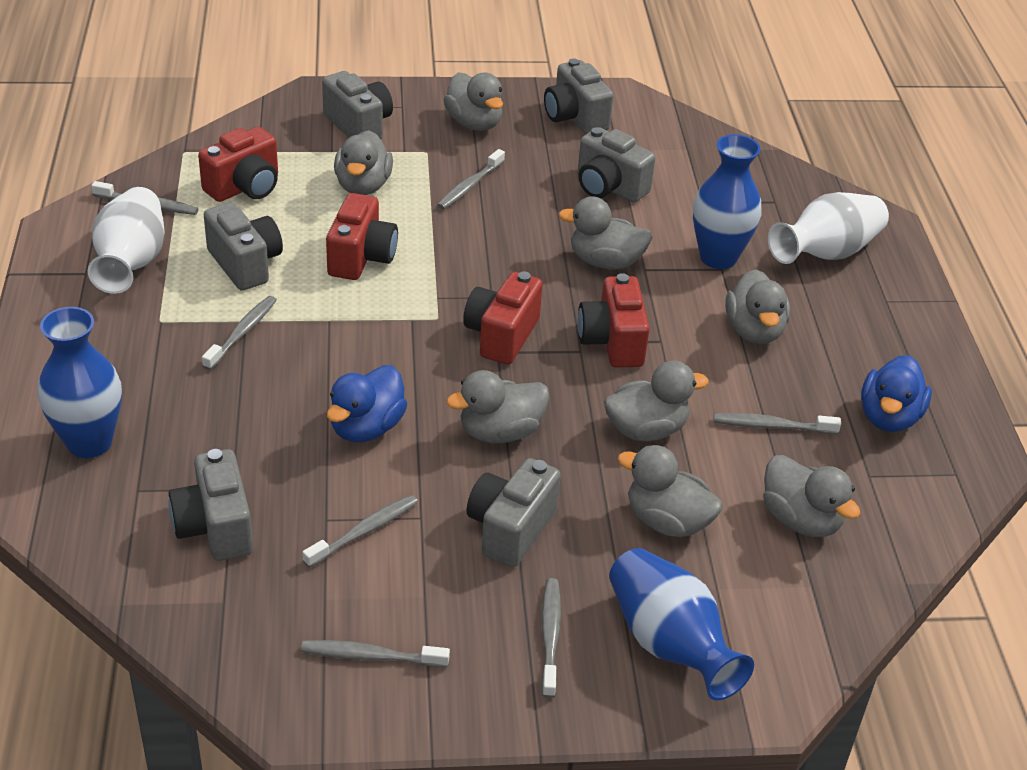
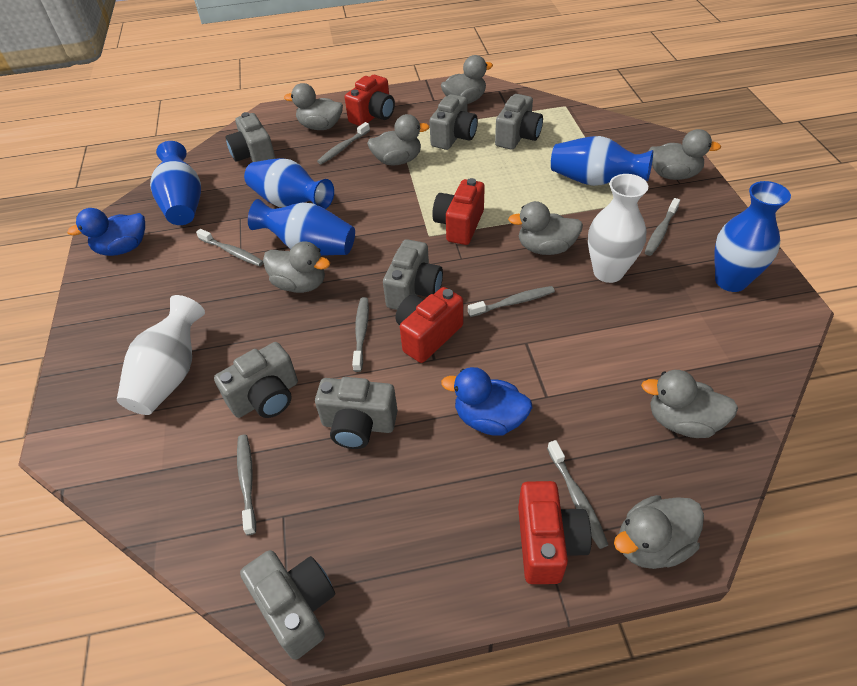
blue vase: 3 -> 5
grey camera: 6 -> 7

